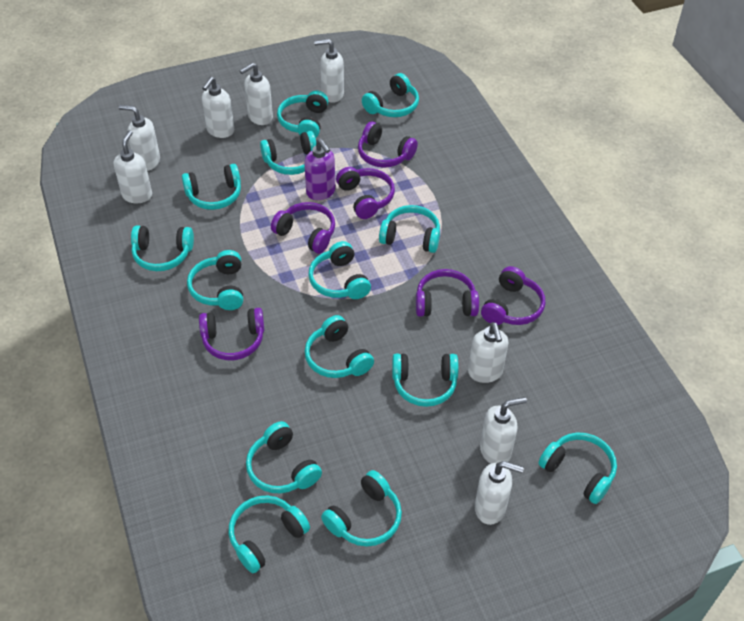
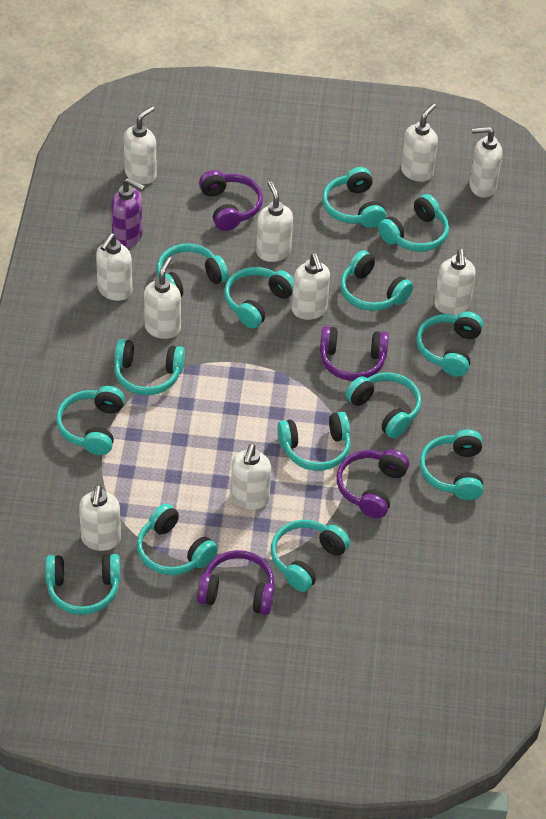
purple headphones: 6 -> 4
white soap dispenser: 8 -> 10

